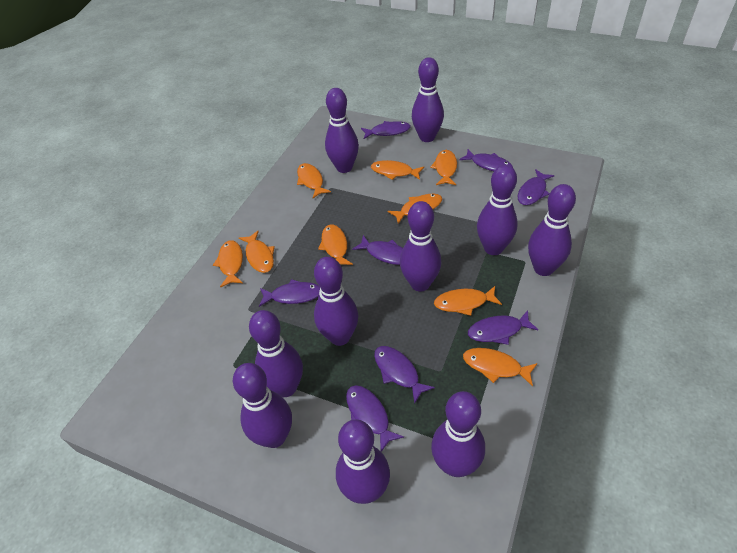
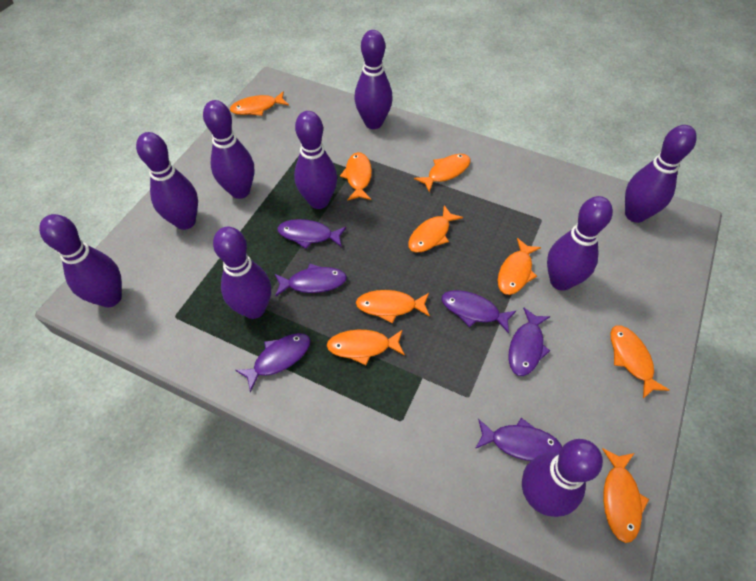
purple bowling pin: 10 -> 9
purple fish: 8 -> 6

